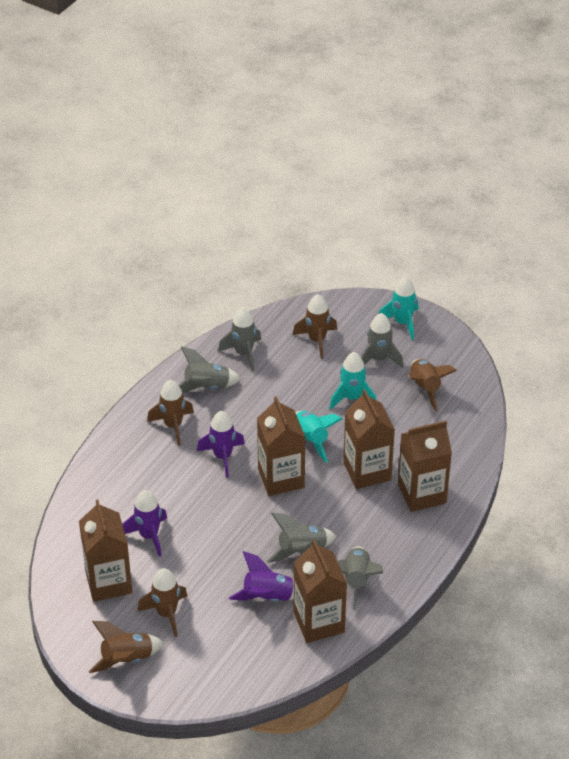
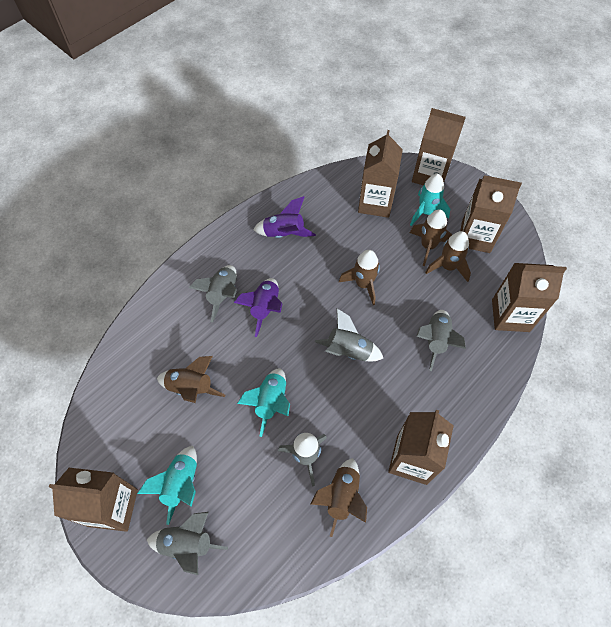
brown carton: 5 -> 6
purple rocket: 3 -> 2

